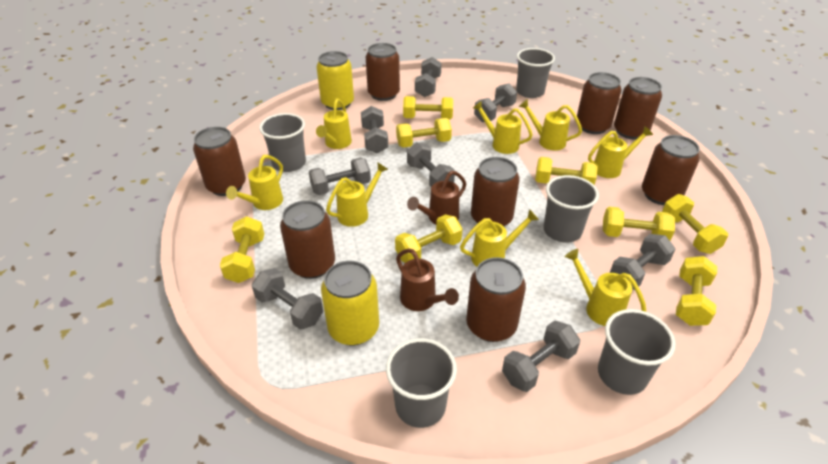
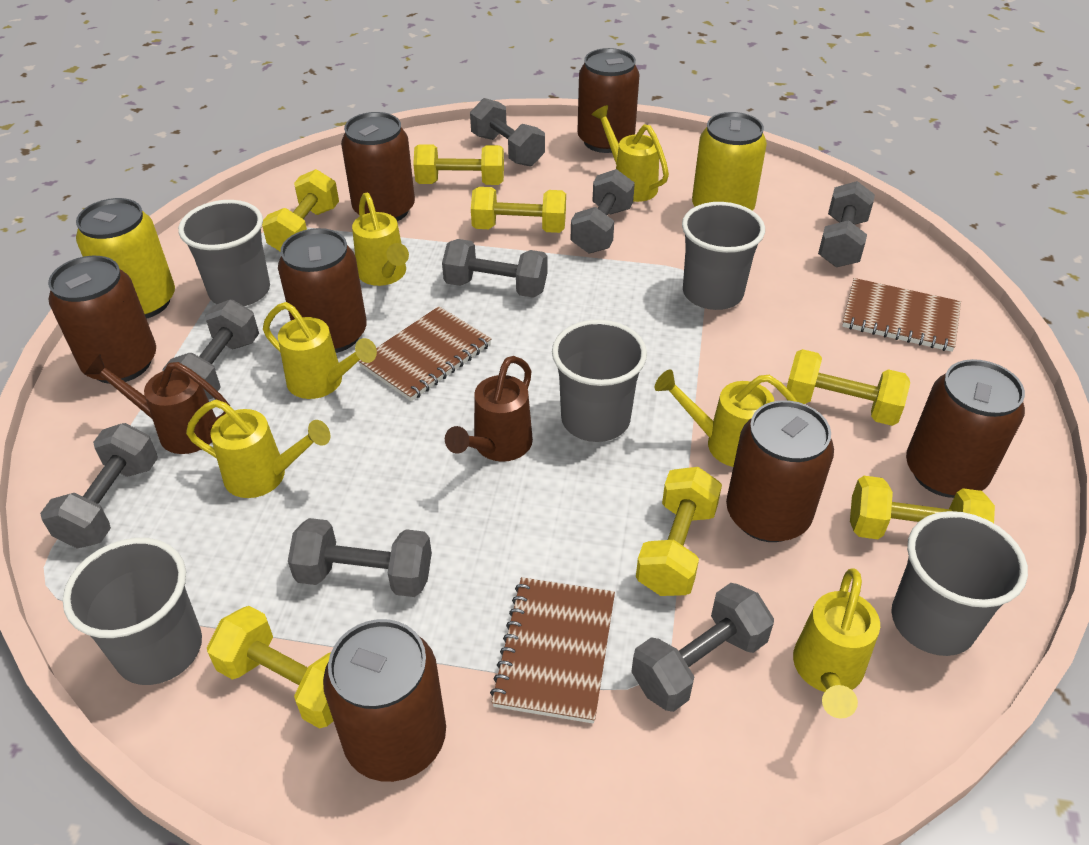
brown can: 8 -> 7
brown notebook: 0 -> 3
yellow dumbbell: 8 -> 7
yellow watering can: 8 -> 6

